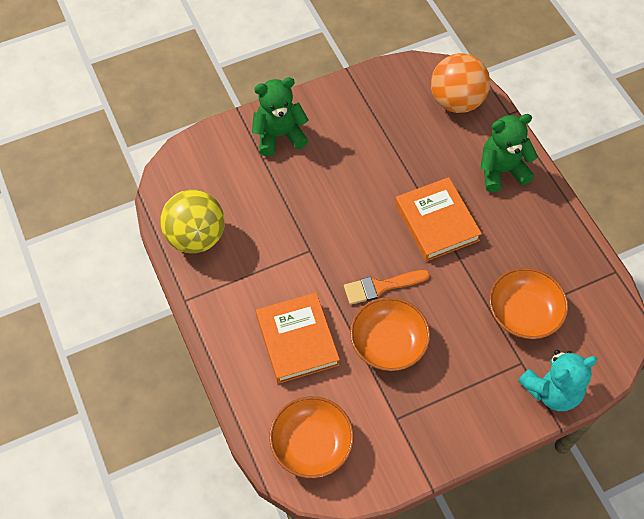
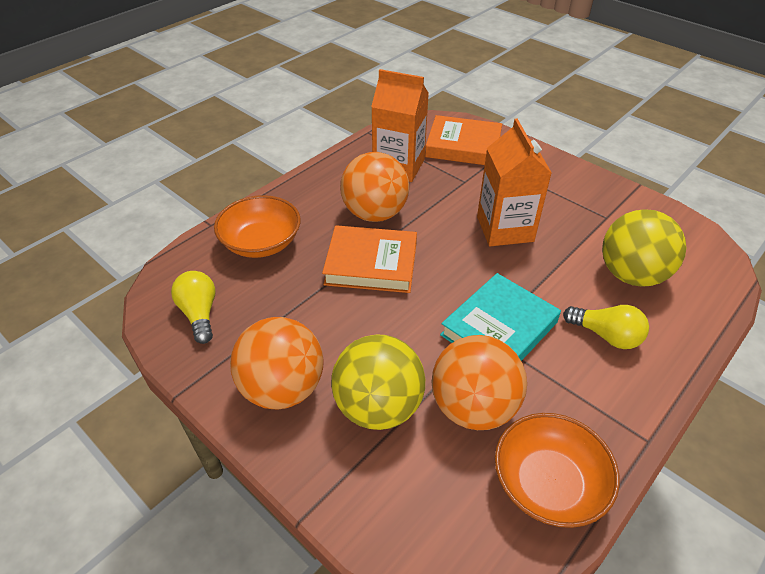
green teddy bear: 2 -> 0
orange ball: 1 -> 3
orange bowl: 3 -> 2
orange brush: 1 -> 0
orange carton: 0 -> 2
turquoise book: 0 -> 1
turquoise teddy bear: 1 -> 0
yellow ball: 1 -> 2
yellow light bulb: 0 -> 2

